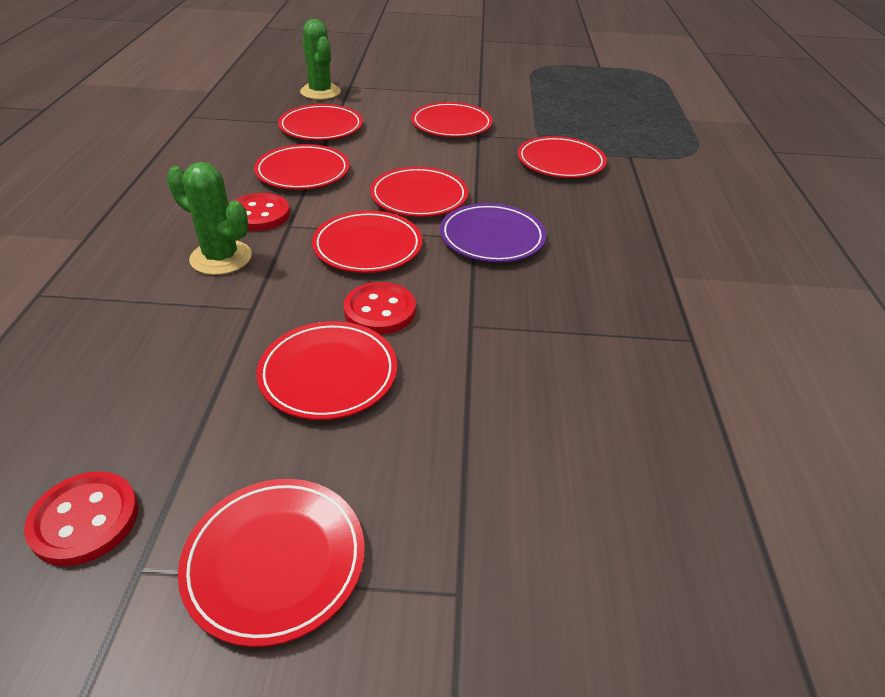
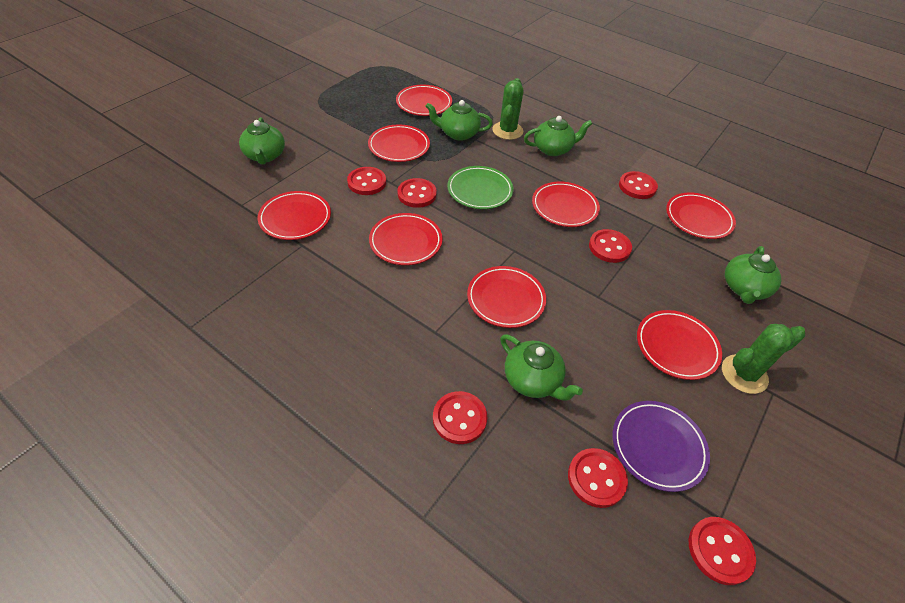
green plate: 0 -> 1
green teapot: 0 -> 5
red button: 3 -> 7

